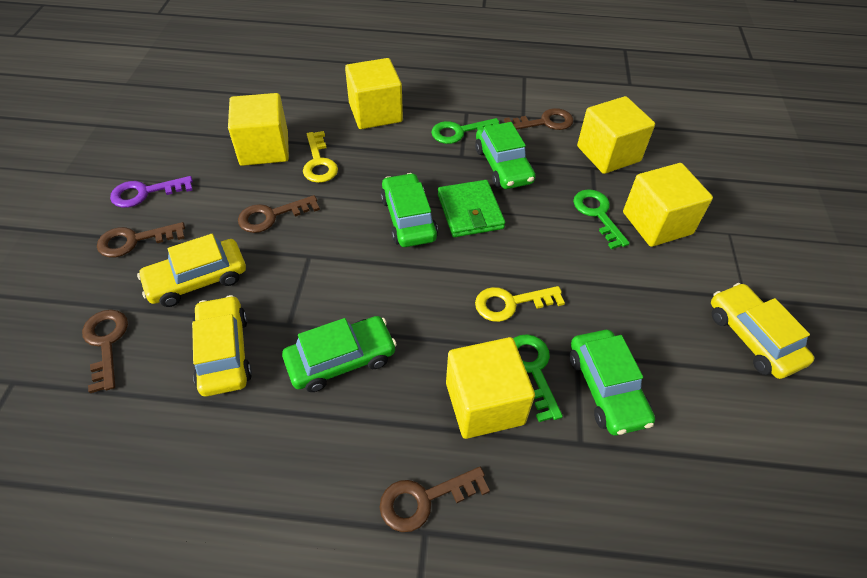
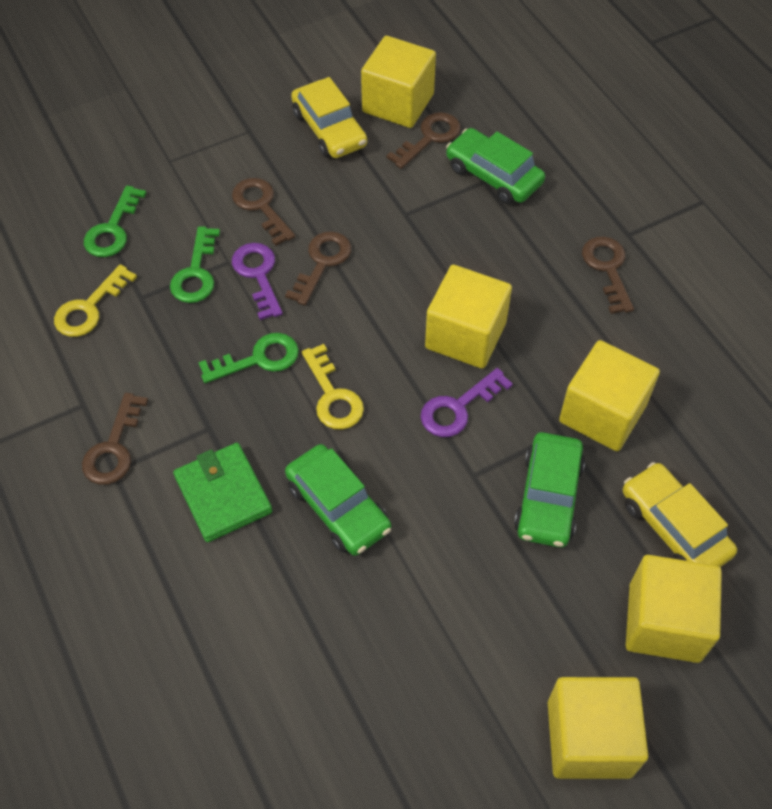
green car: 4 -> 3
purple key: 1 -> 2
yellow car: 3 -> 2

